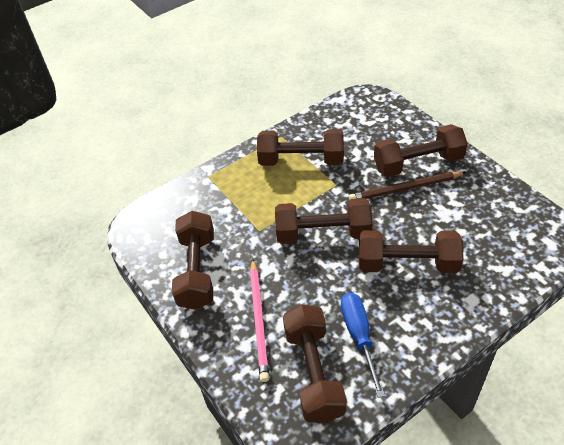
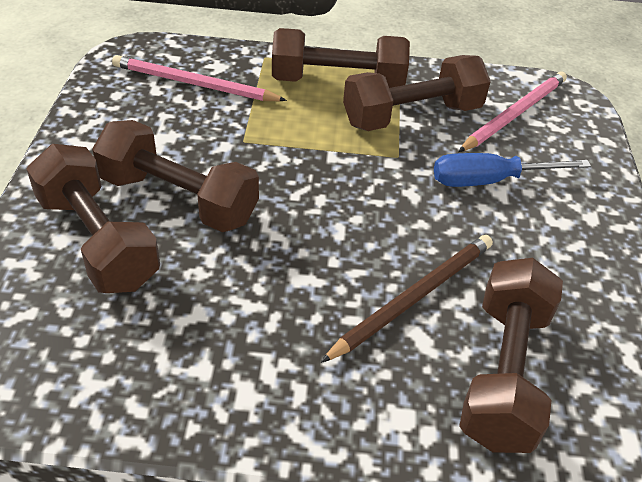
brown dumbbell: 6 -> 5
pink pencil: 1 -> 2

